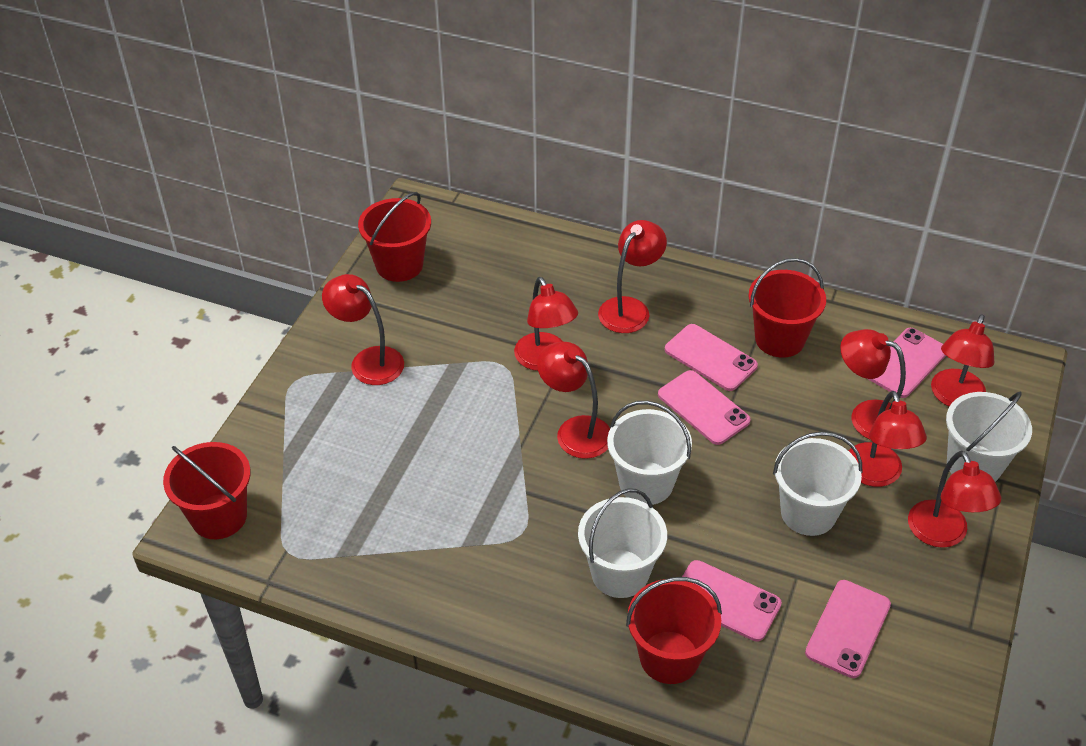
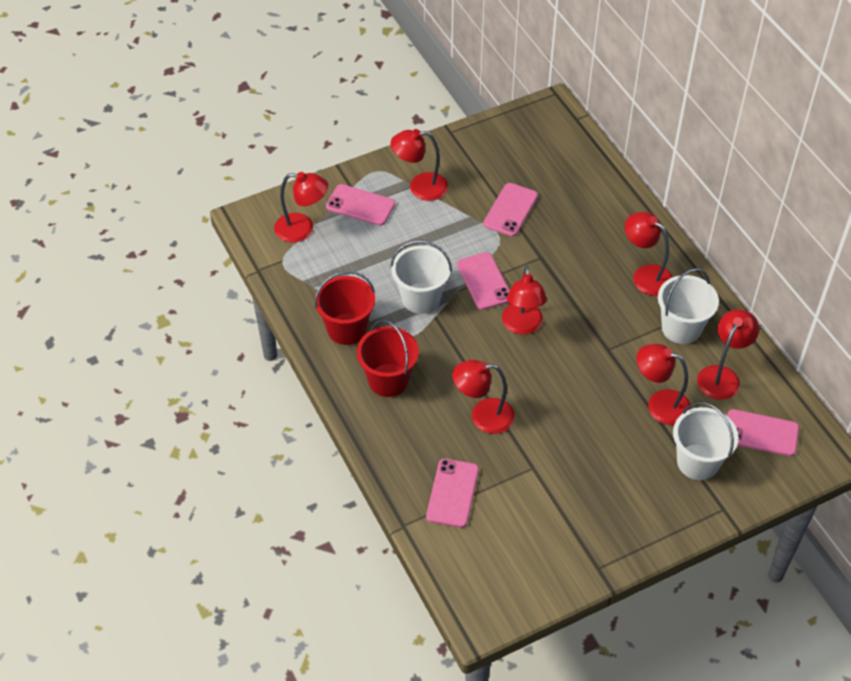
red bucket: 4 -> 2
red lamp: 8 -> 7
white bucket: 4 -> 3

